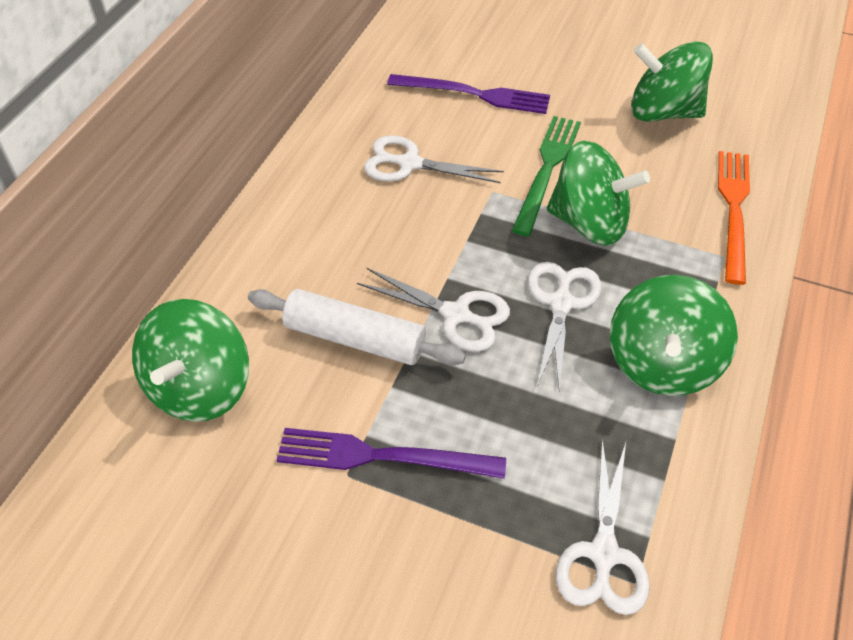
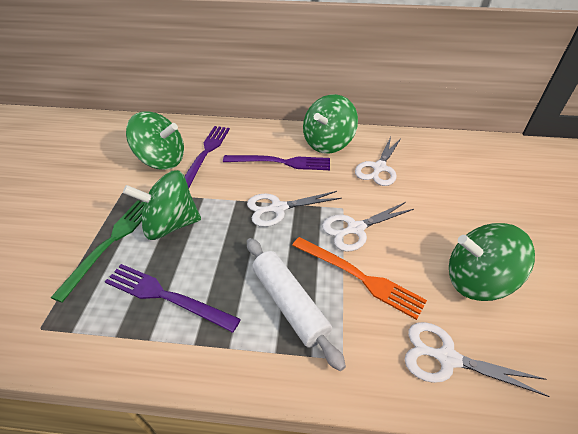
purple fork: 2 -> 3

